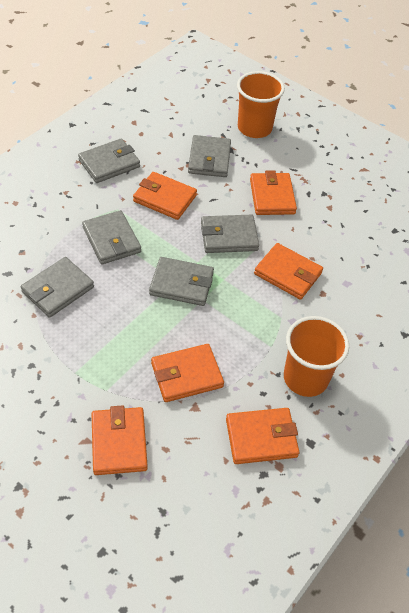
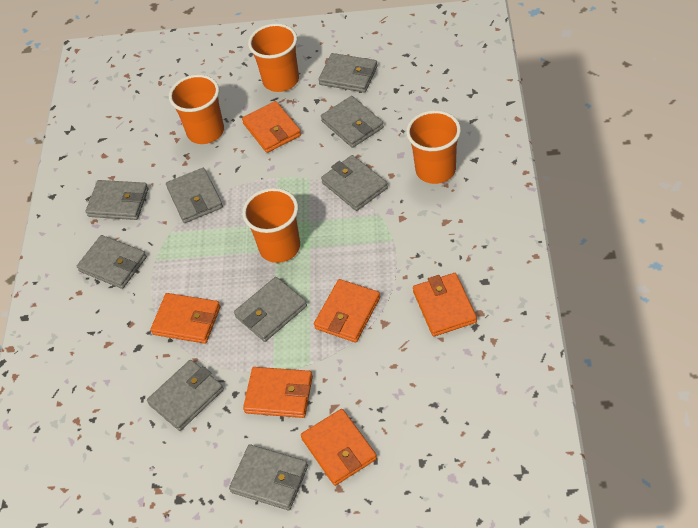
grey wallet: 6 -> 9
orange cup: 2 -> 4

